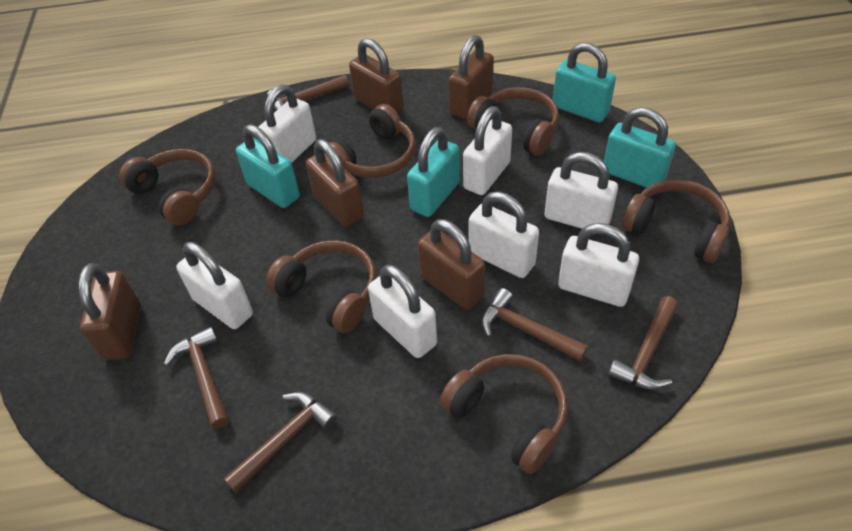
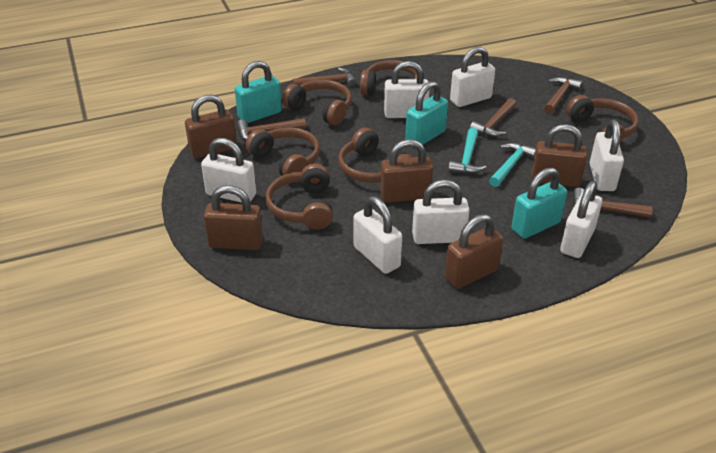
turquoise hammer: 0 -> 2
turquoise padlock: 4 -> 3

